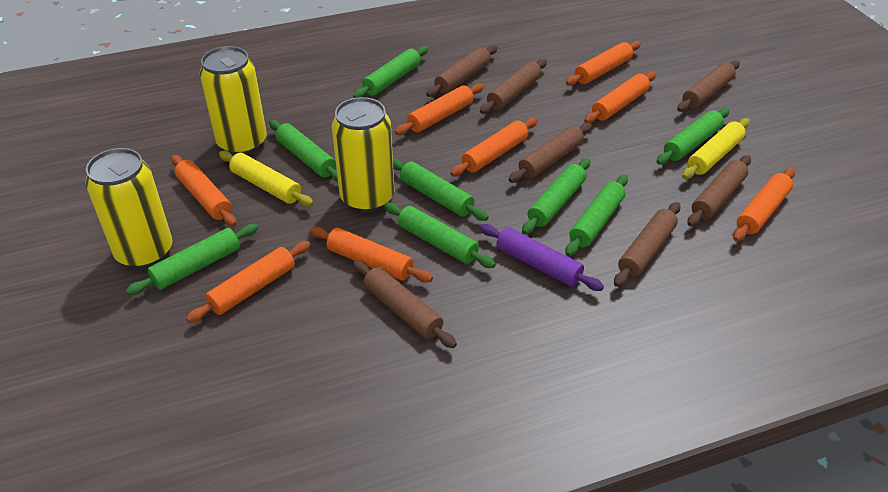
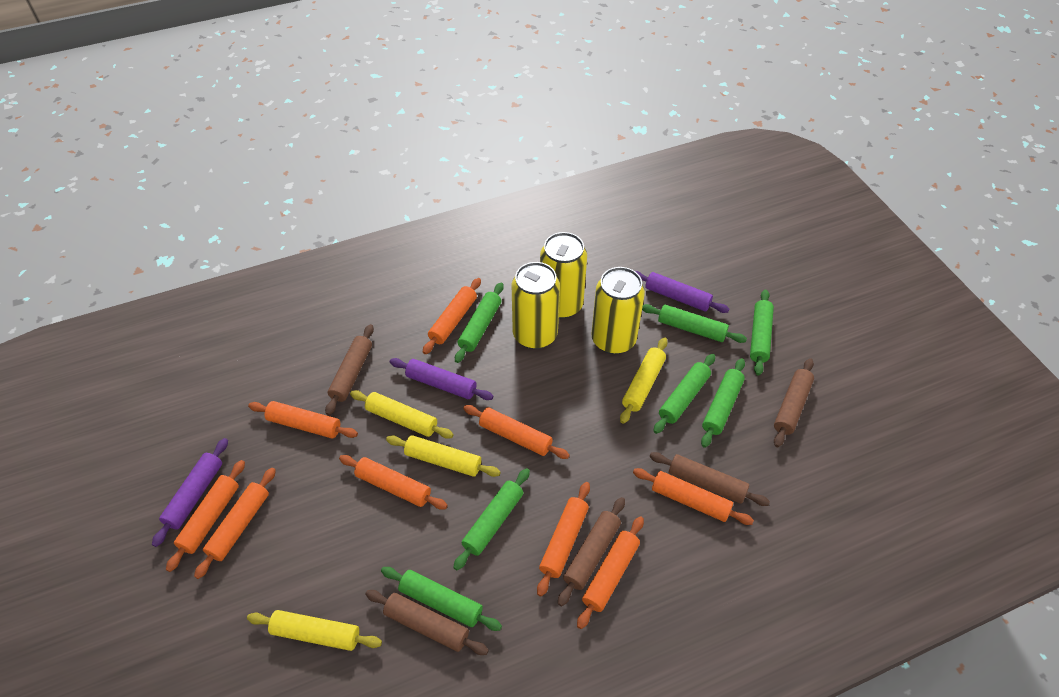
brown rolling pin: 7 -> 5
green rolling pin: 8 -> 7
orange rolling pin: 8 -> 9
purple rolling pin: 1 -> 3
yellow rolling pin: 2 -> 4

